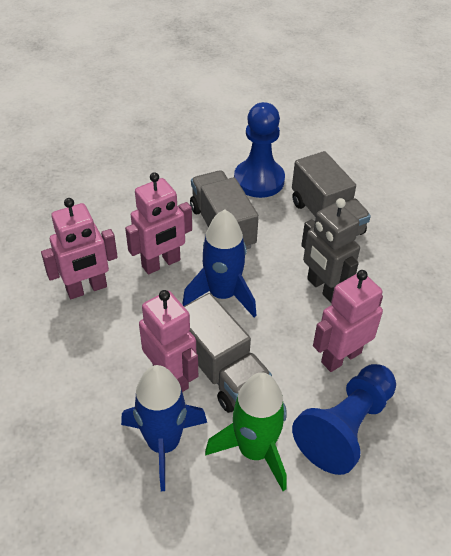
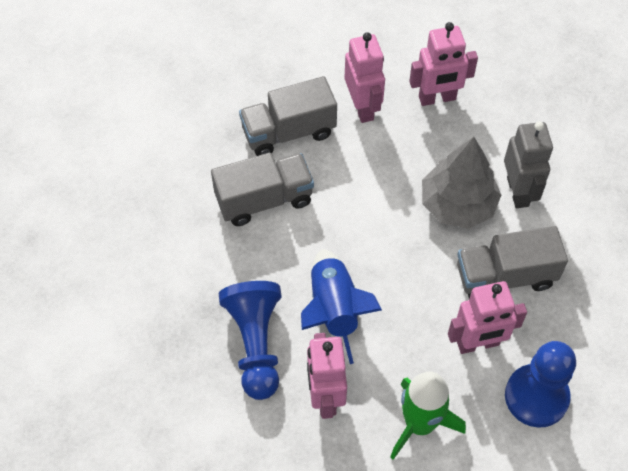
blue rocket: 2 -> 1
grey tree: 0 -> 1

